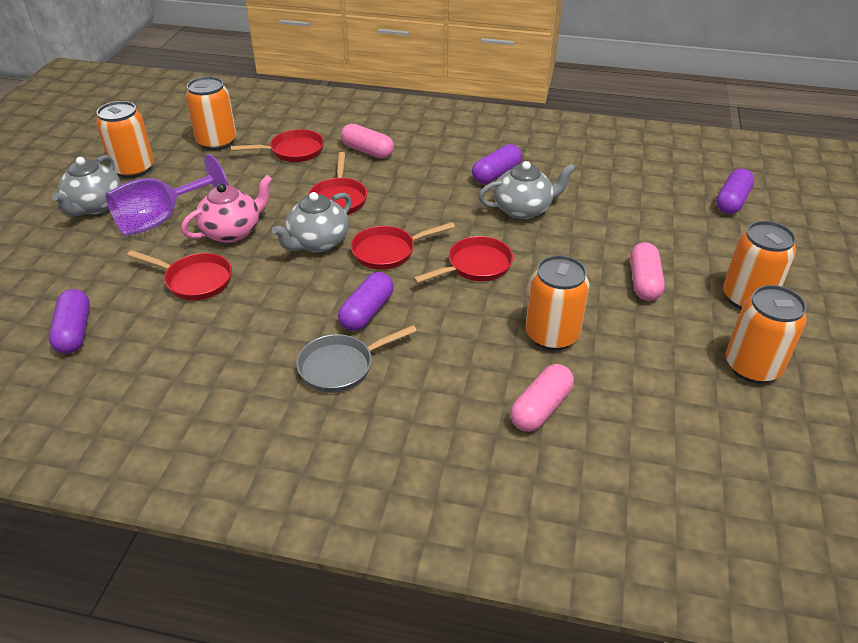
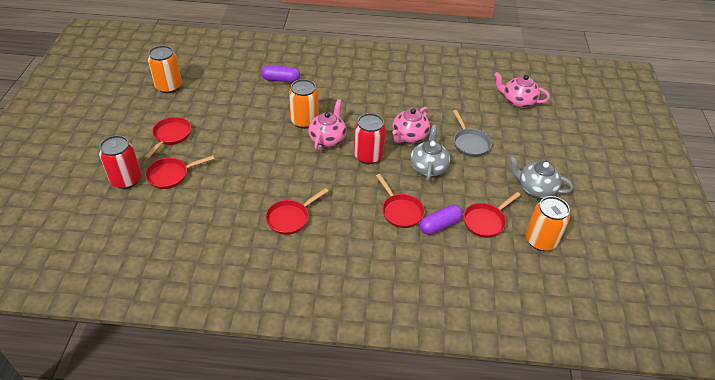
grey teapot: 3 -> 2
orange can: 5 -> 3
pink capsule: 3 -> 0
pink teapot: 1 -> 3
purple capsule: 4 -> 2
purple goblet: 1 -> 0
red can: 0 -> 2

